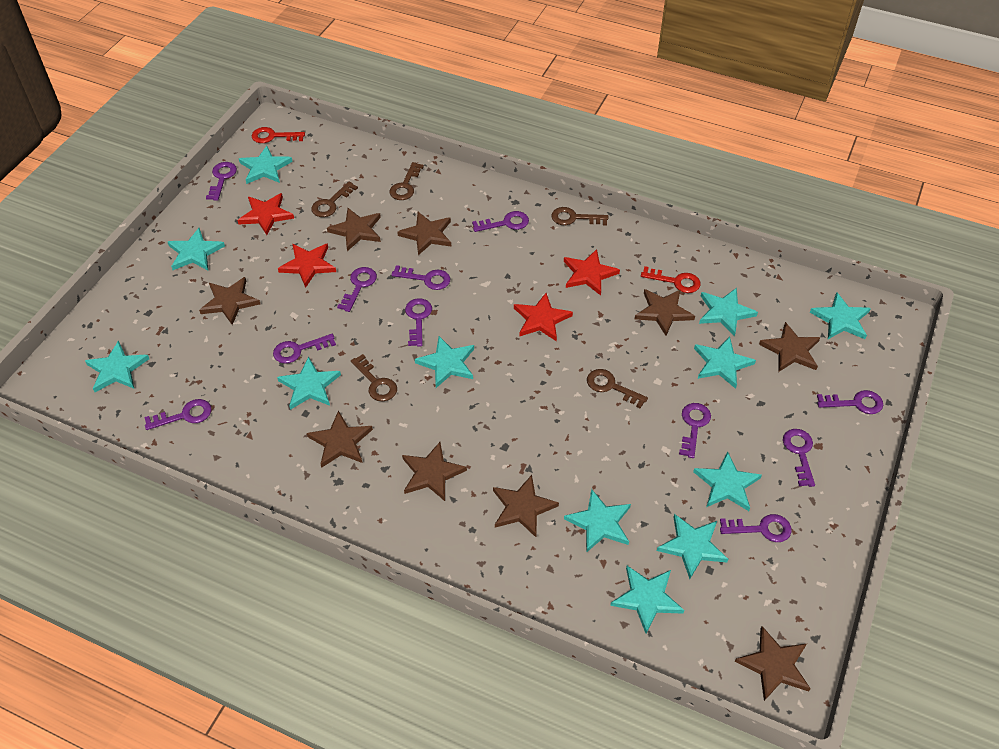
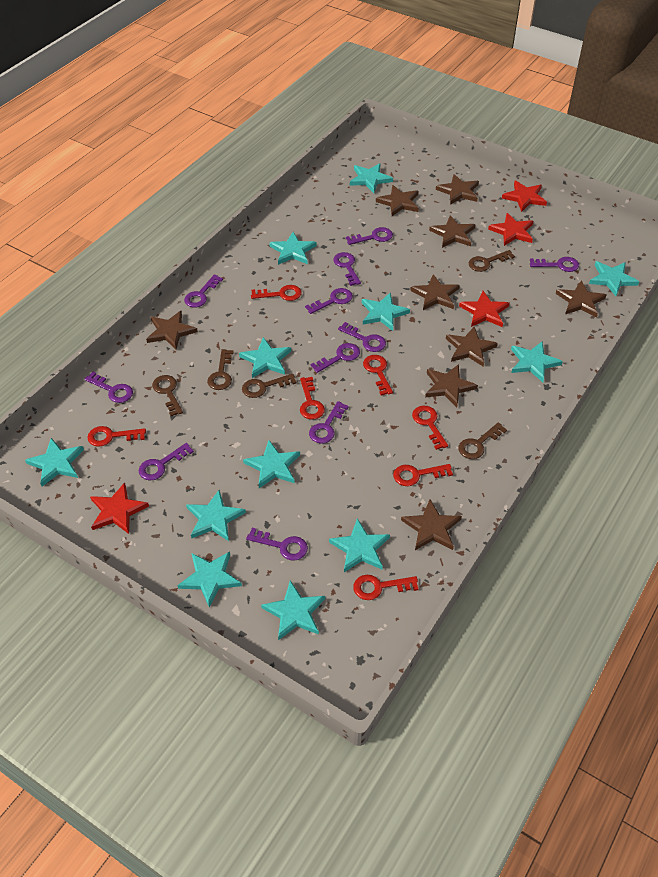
red key: 2 -> 7

